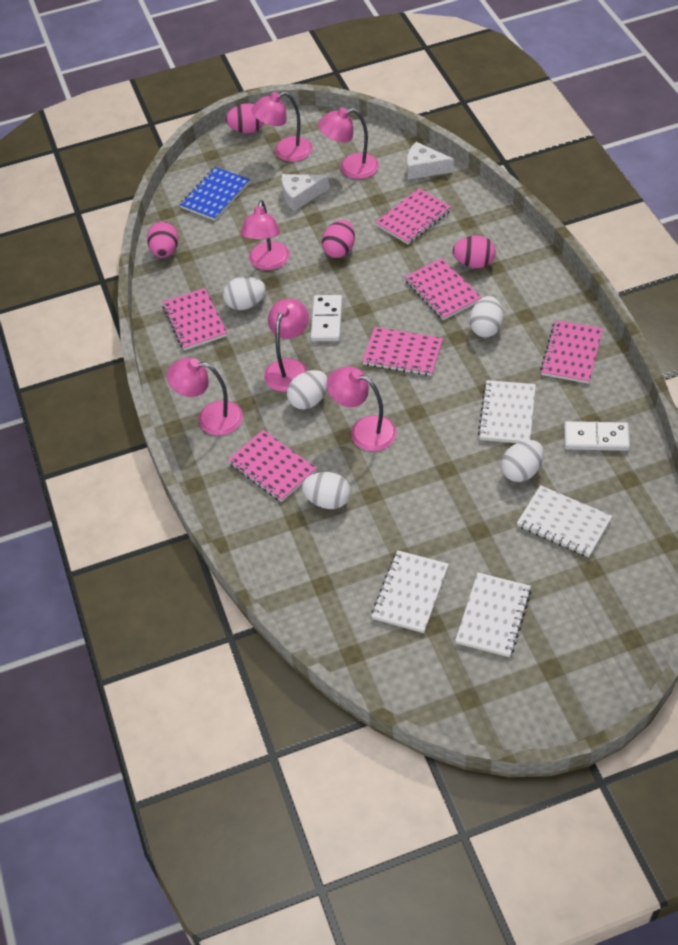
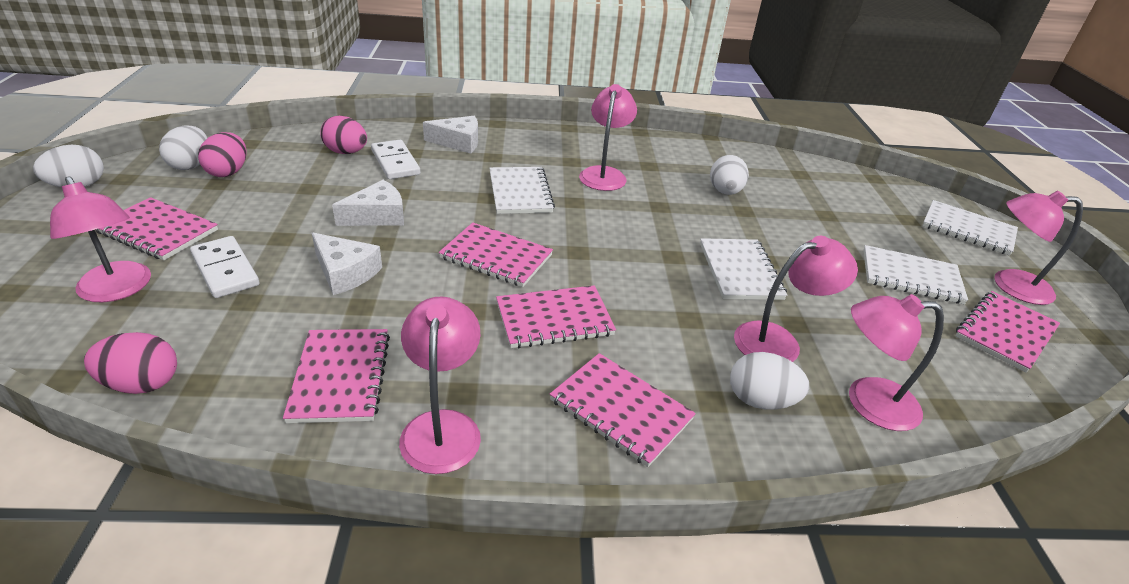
blue notebook: 1 -> 0
pink egg: 4 -> 3
white cheese: 2 -> 3
white egg: 5 -> 4

